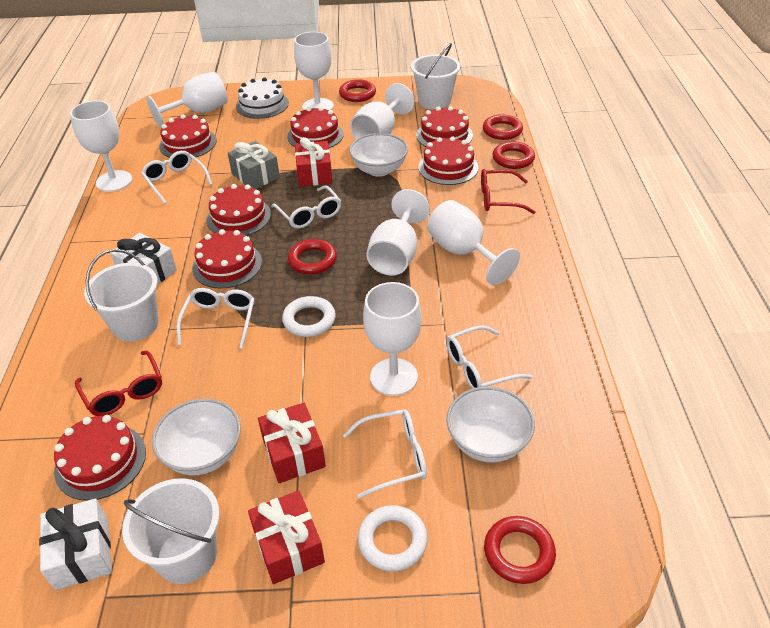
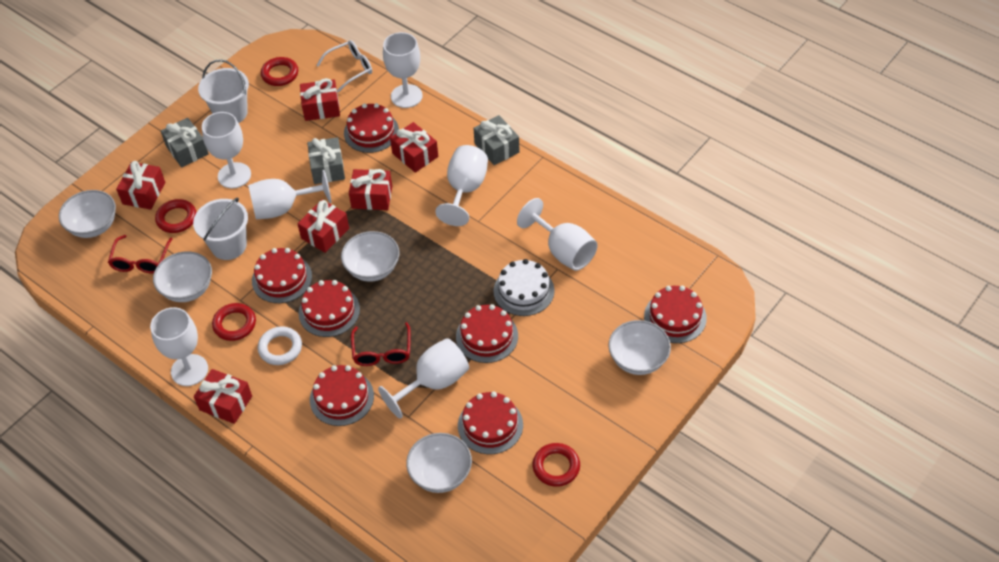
grey gift: 1 -> 3
red gift: 3 -> 6
red ring: 5 -> 4
white bowl: 3 -> 5
white bucket: 3 -> 2
white gift: 2 -> 0
white glasses: 5 -> 1
white ring: 2 -> 1

